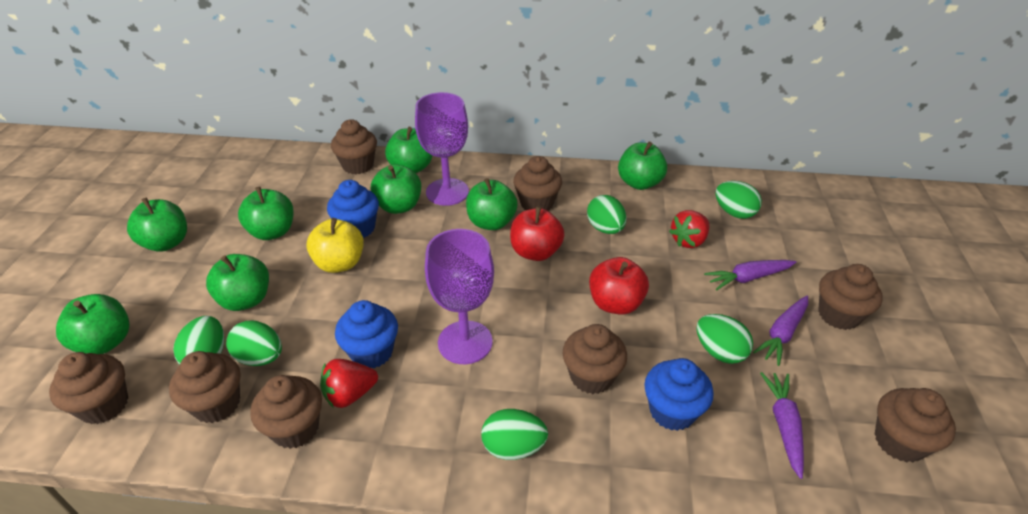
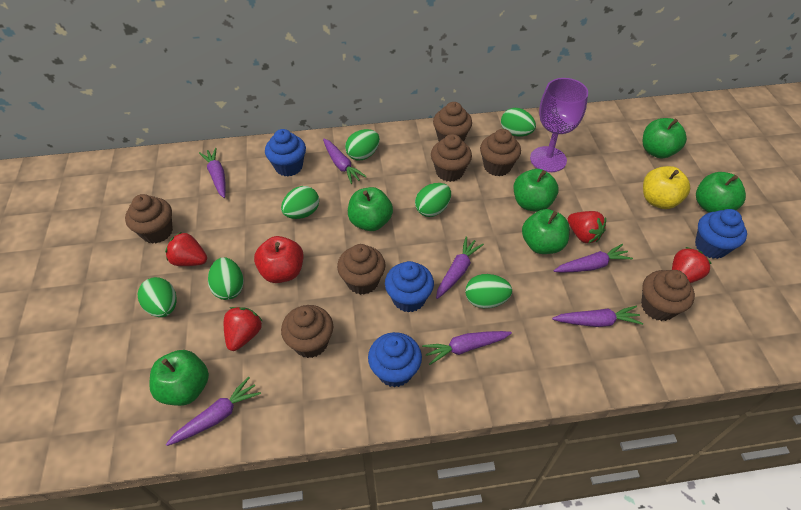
blue cupcake: 3 -> 4
brown cupcake: 8 -> 7
green apple: 8 -> 6
green egg: 6 -> 7
purple carrot: 3 -> 7
purple goblet: 2 -> 1
red apple: 2 -> 1
red strawberry: 2 -> 4

